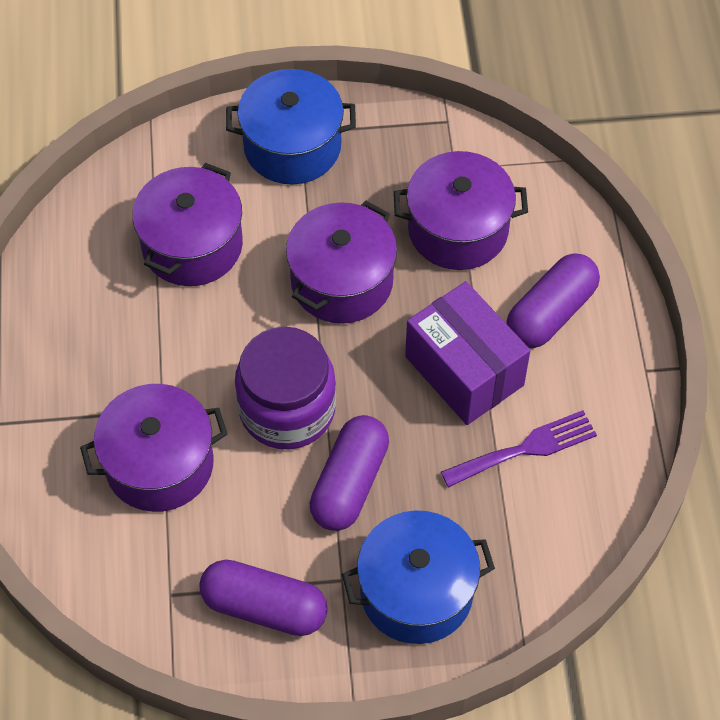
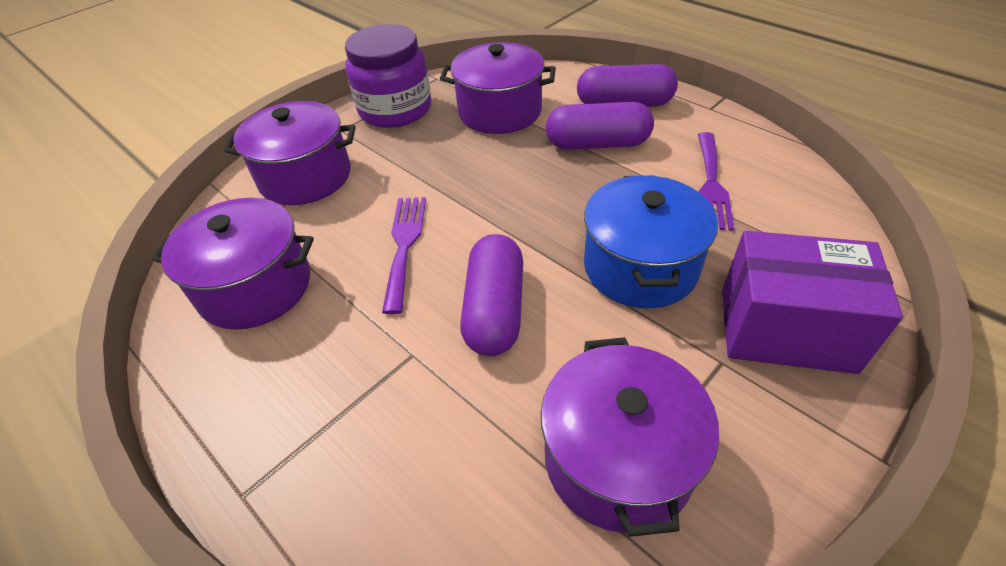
blue pot: 2 -> 1
purple fork: 1 -> 2

